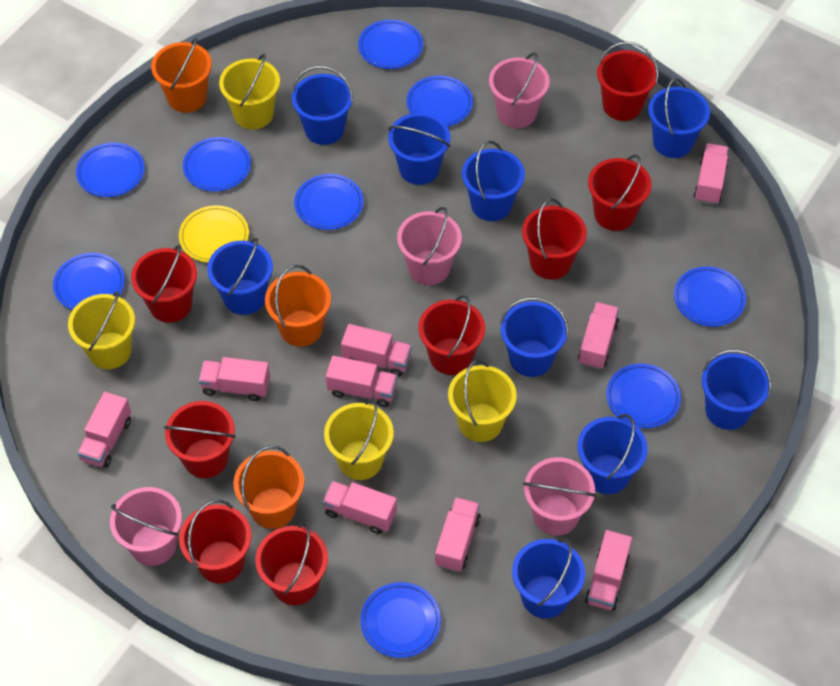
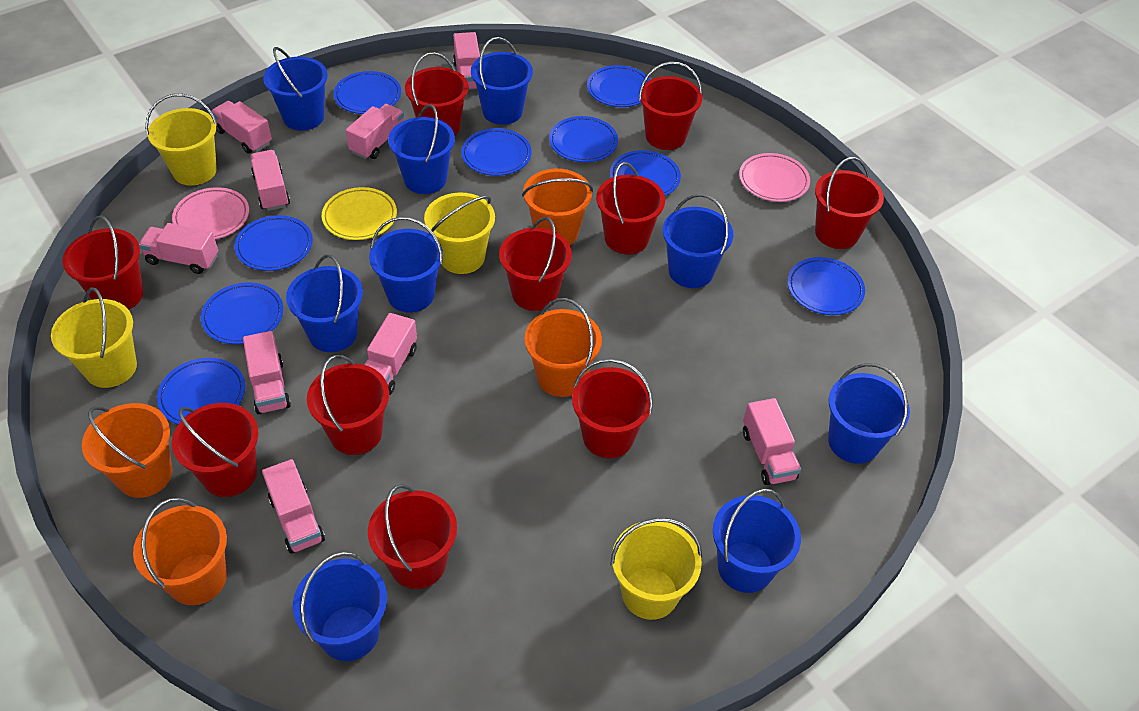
orange bucket: 3 -> 4
pink bucket: 4 -> 0
pink plate: 0 -> 2
red bucket: 8 -> 10

